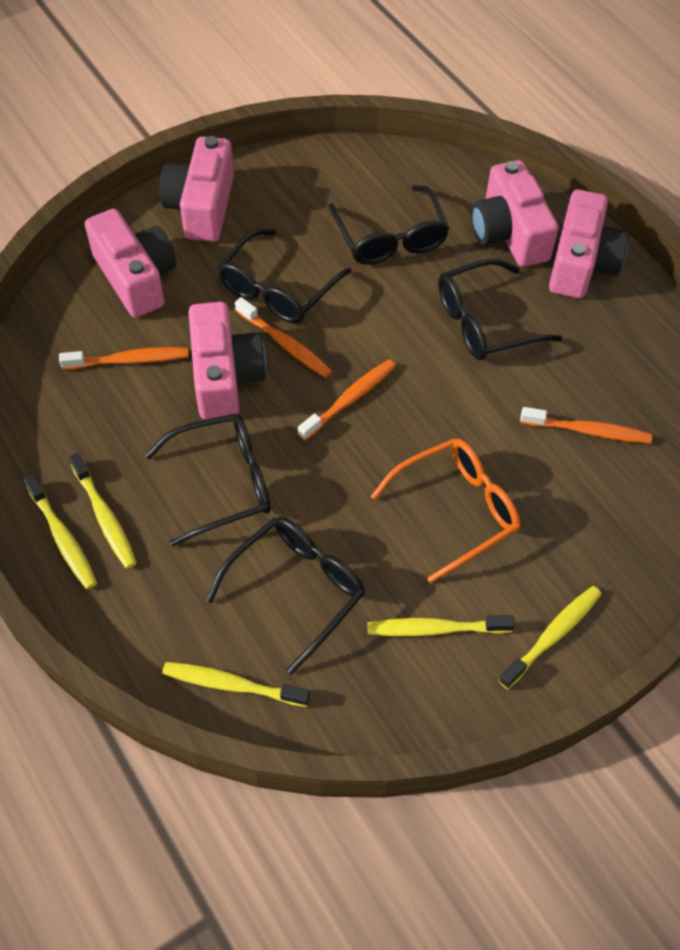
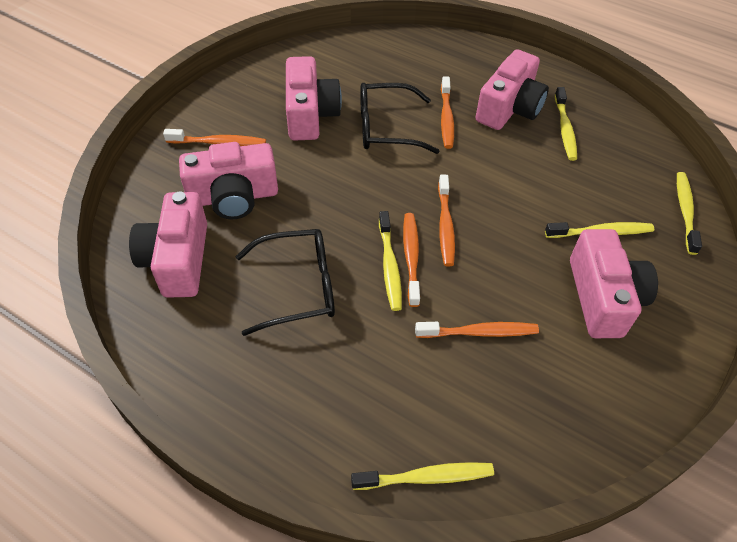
black glasses: 5 -> 2
orange glasses: 1 -> 0
orange toothbrush: 4 -> 5

